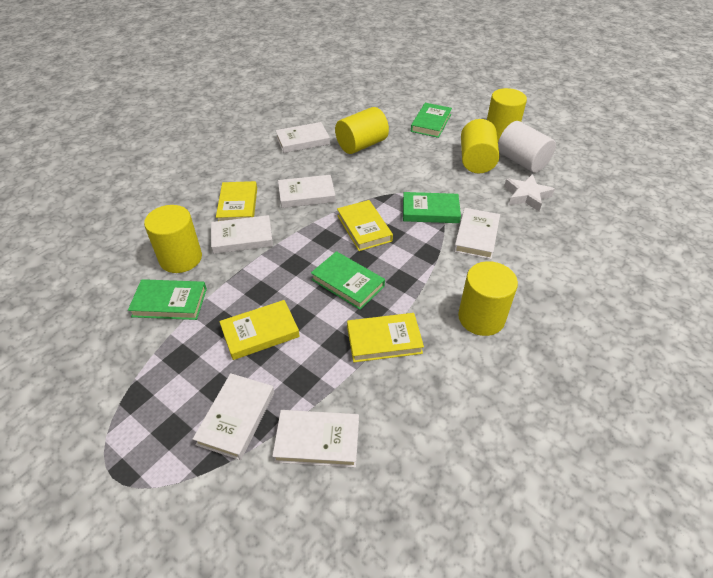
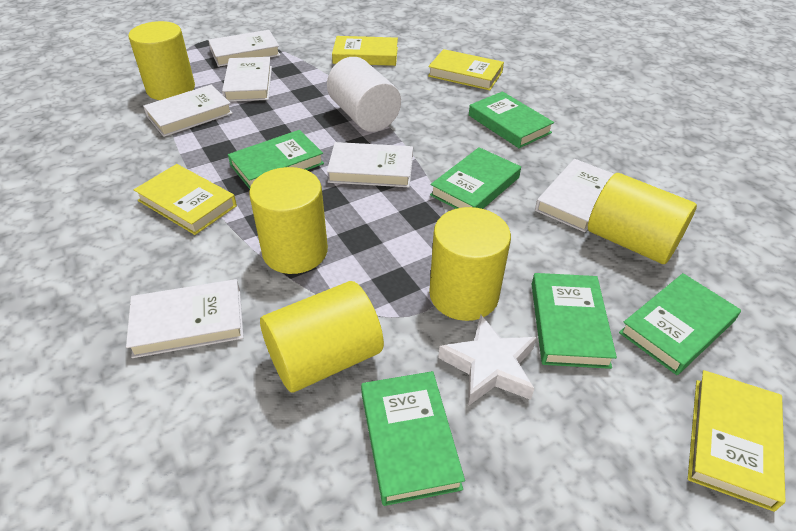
green book: 4 -> 6

